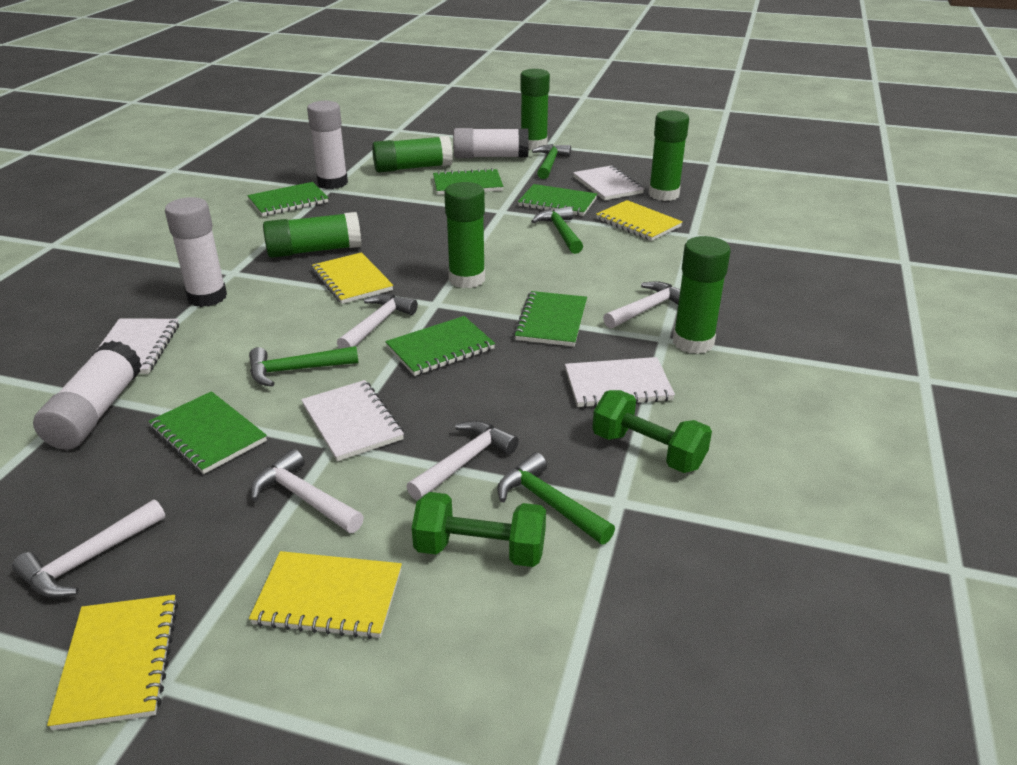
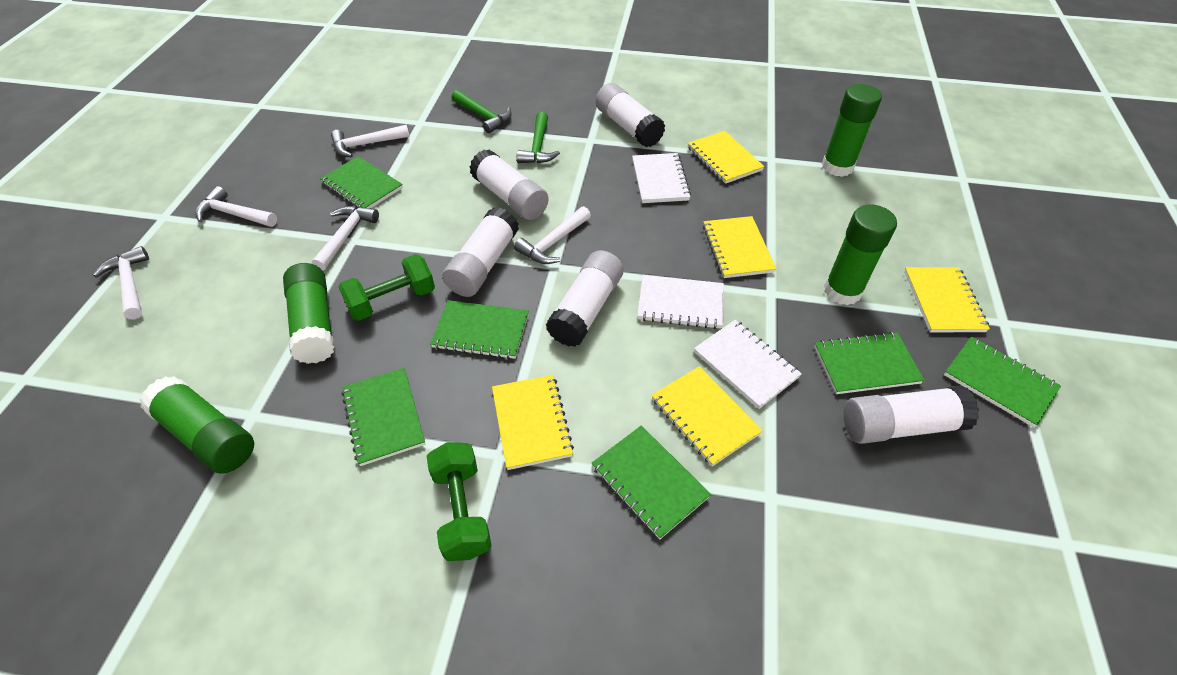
green glue stick: 6 -> 4
green hammer: 4 -> 2
white glue stick: 4 -> 5
white notebook: 4 -> 3
yellow notebook: 4 -> 5

